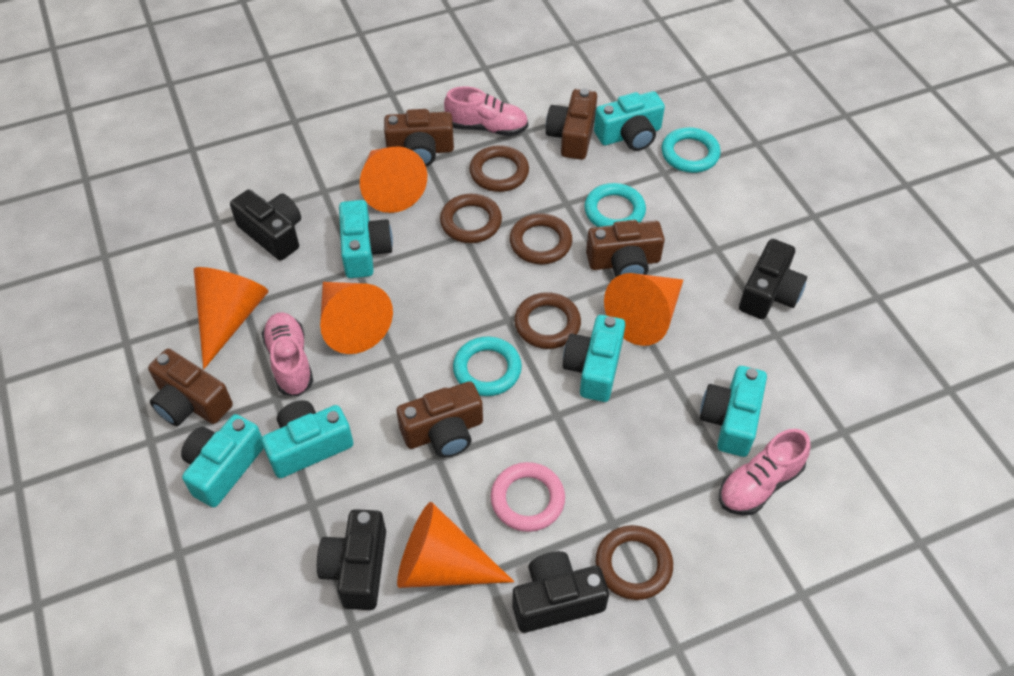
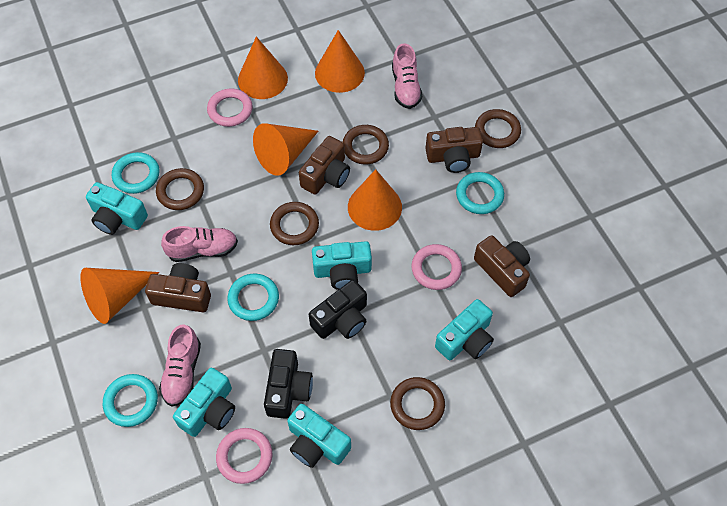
black camera: 4 -> 2
brown camera: 5 -> 4
pink ring: 1 -> 3
turquoise camera: 6 -> 5
turquoise ring: 3 -> 4

